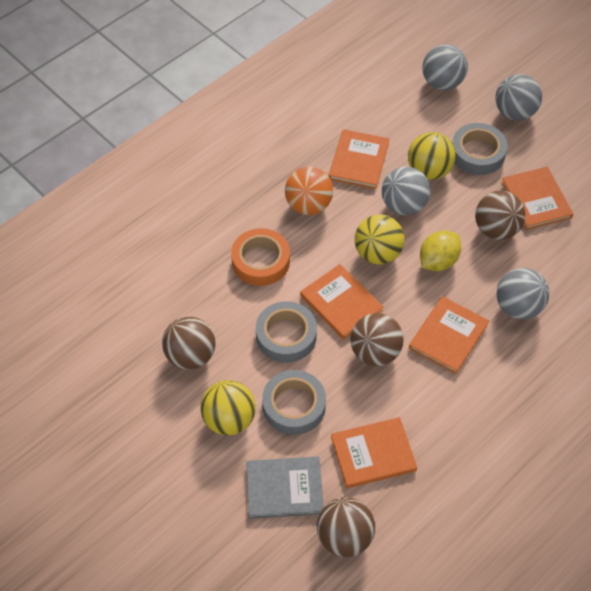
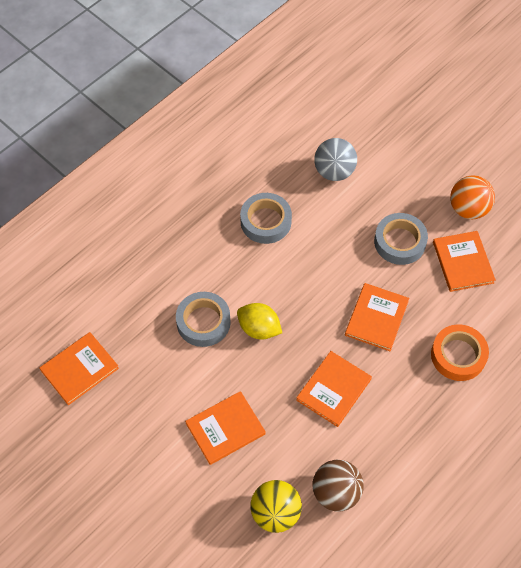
brown ball: 4 -> 1
grey ball: 4 -> 1
grey book: 1 -> 0
yellow ball: 3 -> 1

